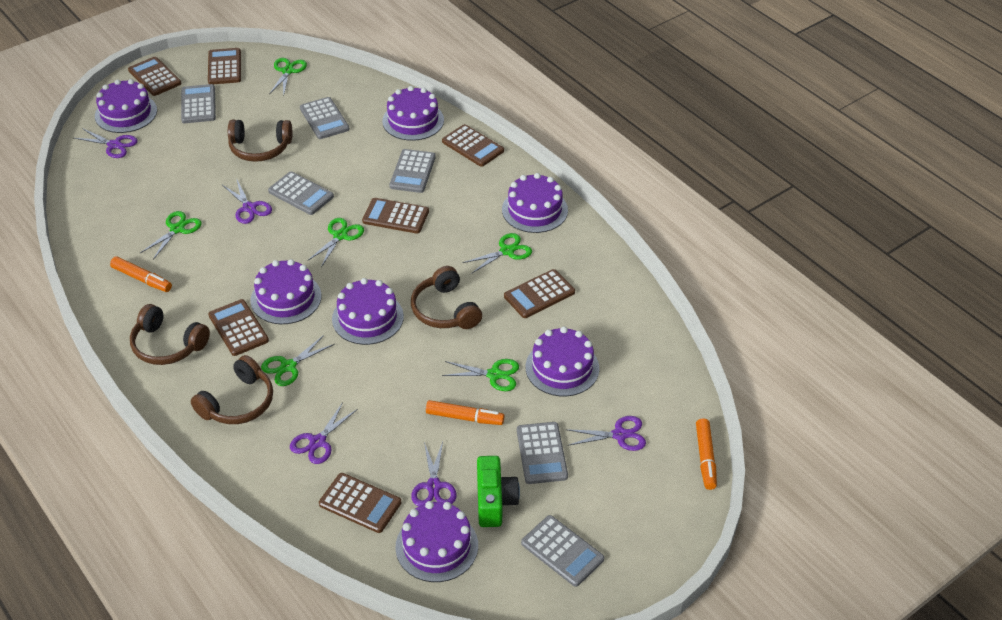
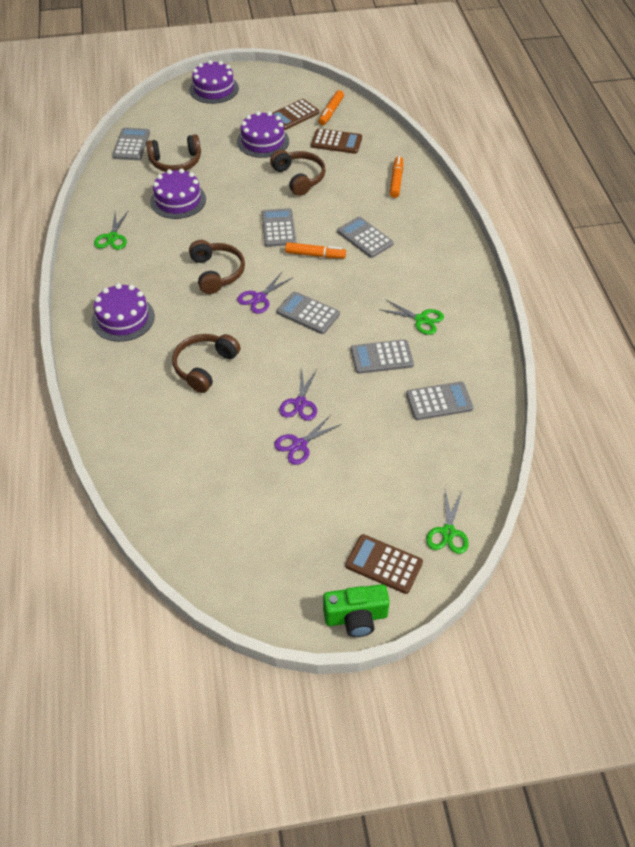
brown calculator: 7 -> 3
green scissors: 6 -> 3
purple cake: 7 -> 4
purple scissors: 5 -> 3

